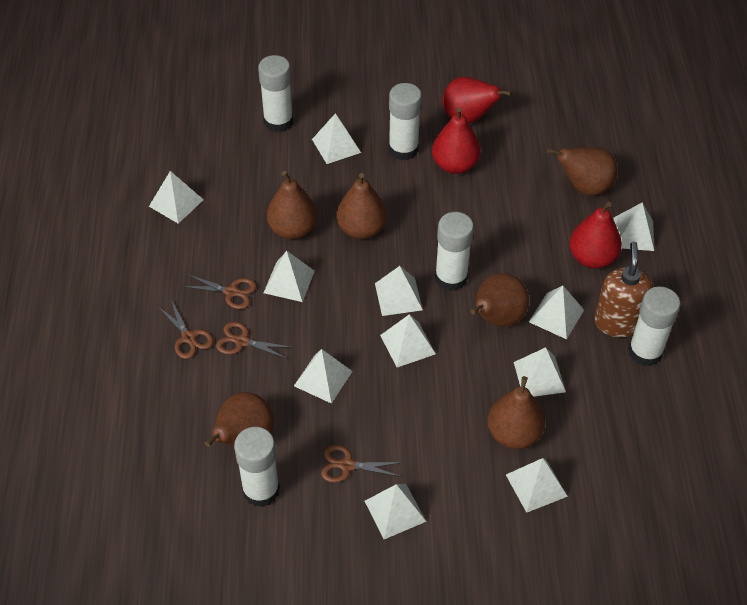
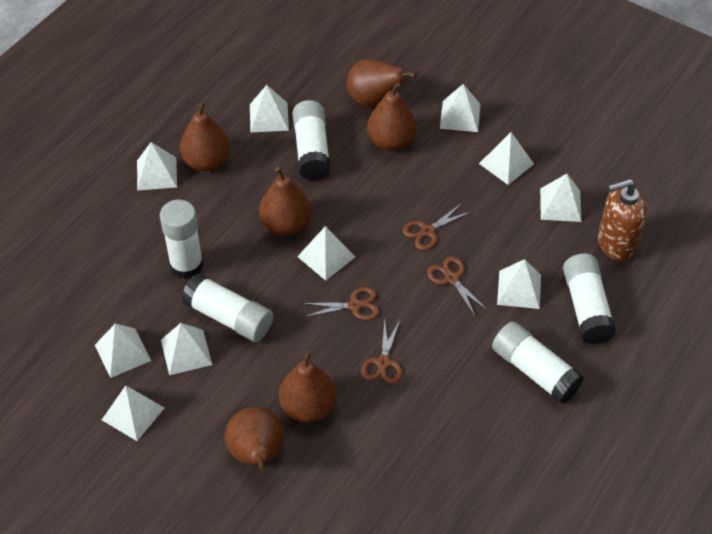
red pear: 3 -> 0
white pyramid: 11 -> 10

